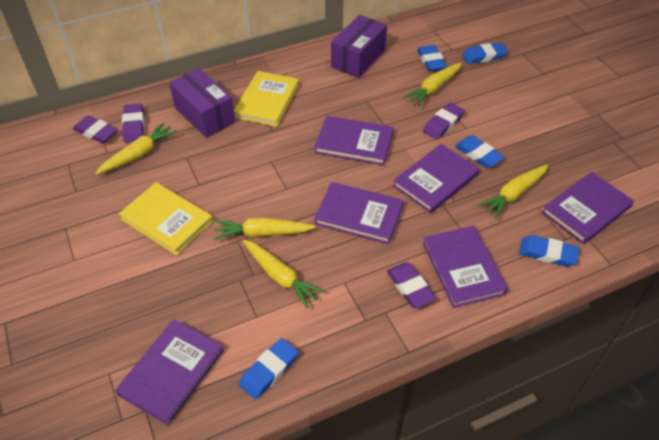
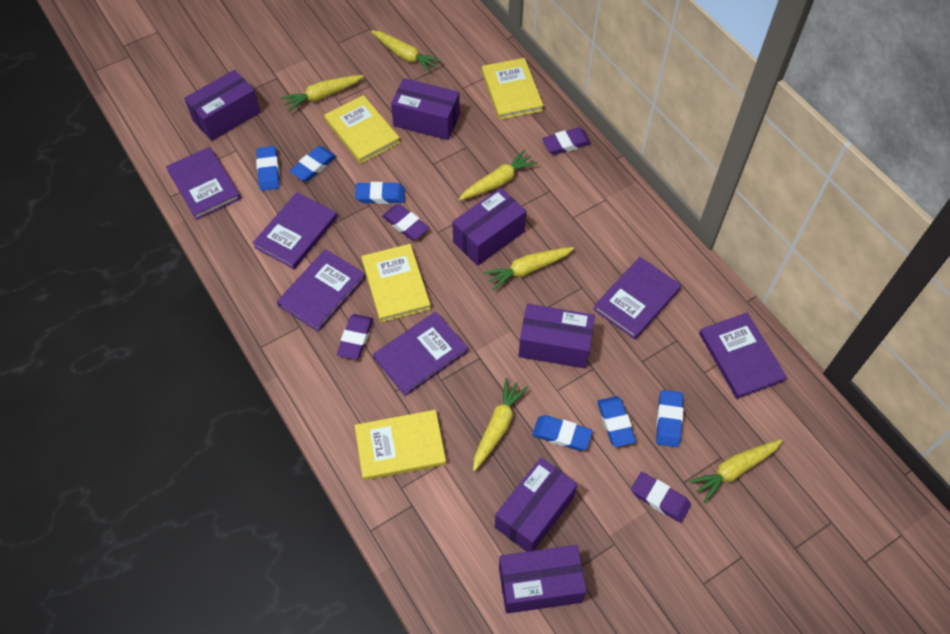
blue eraser: 5 -> 6
purple box: 2 -> 6
yellow book: 2 -> 4
yellow carrot: 5 -> 6

